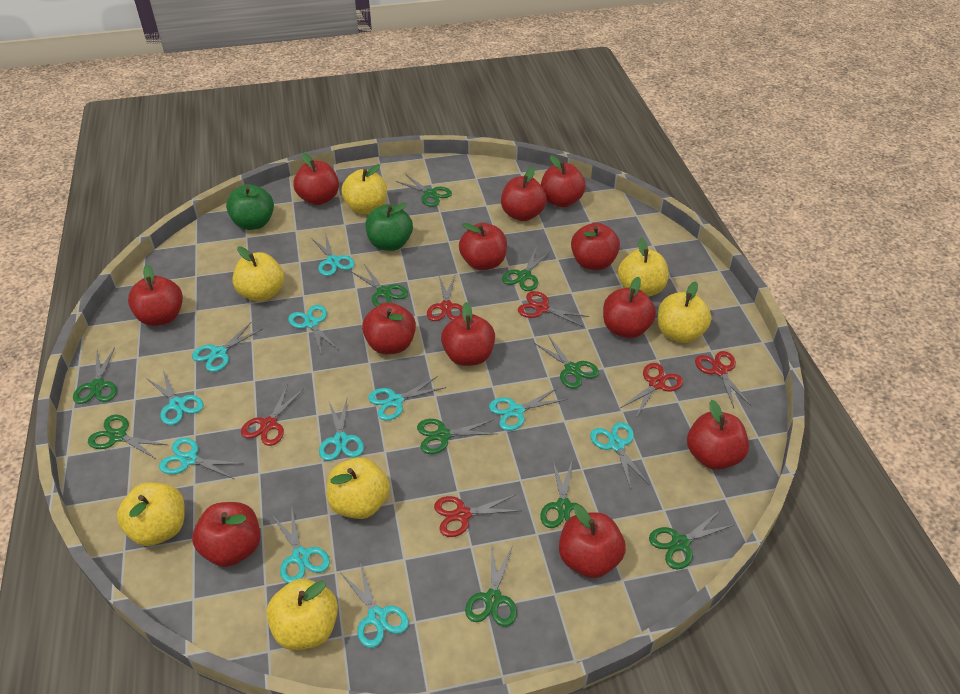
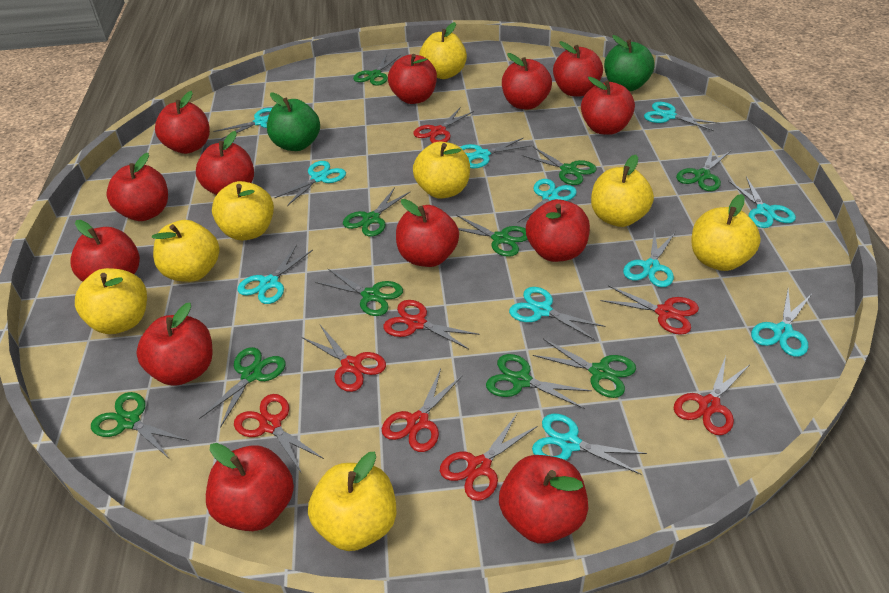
red apple: 12 -> 13
red scissors: 6 -> 8
yellow apple: 7 -> 8

